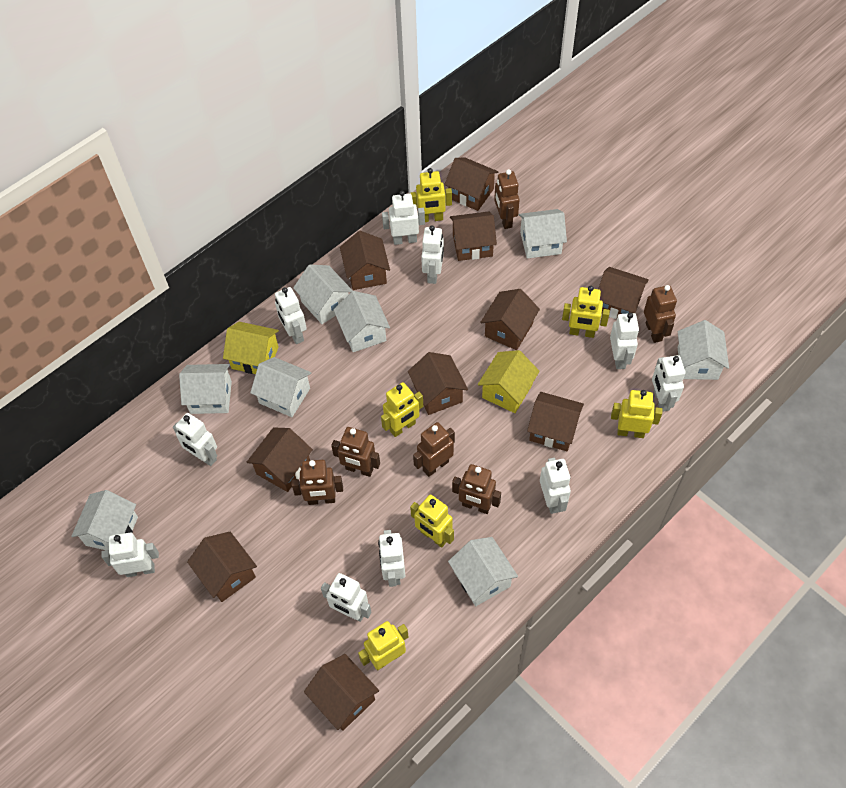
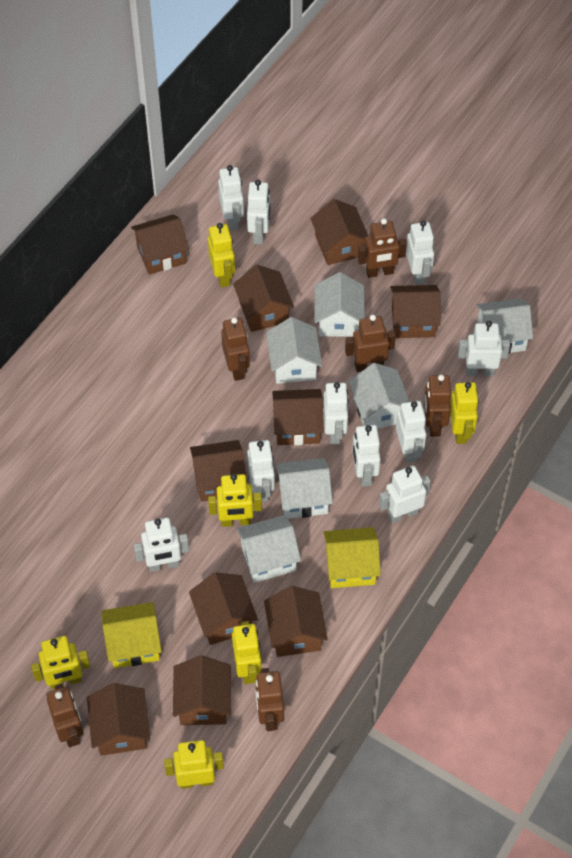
white house: 8 -> 6

